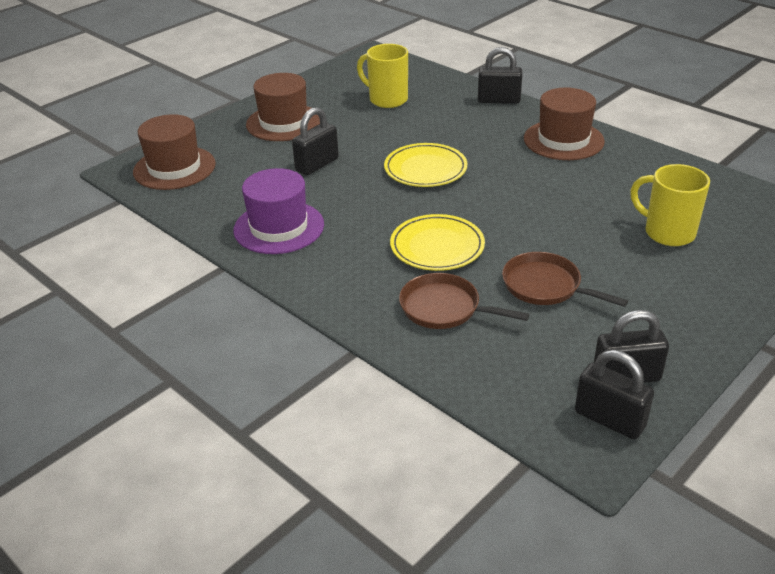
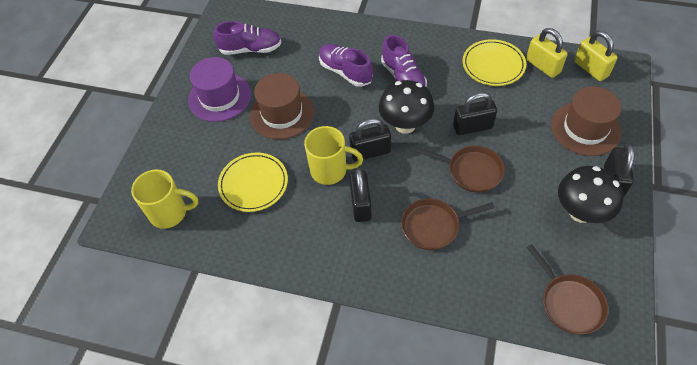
black mushroom: 0 -> 2
brown hat: 3 -> 2
brown pan: 2 -> 3
purple shoe: 0 -> 3
yellow padlock: 0 -> 2

